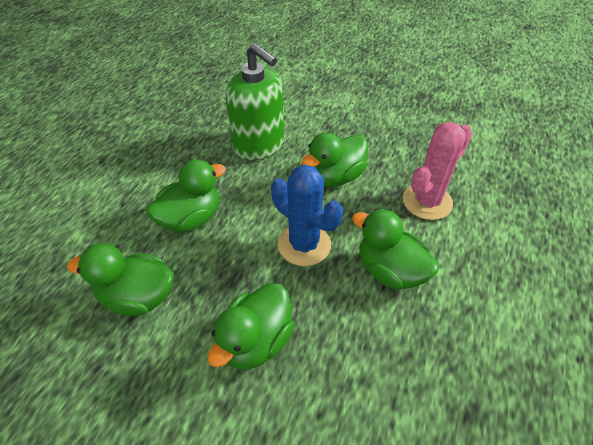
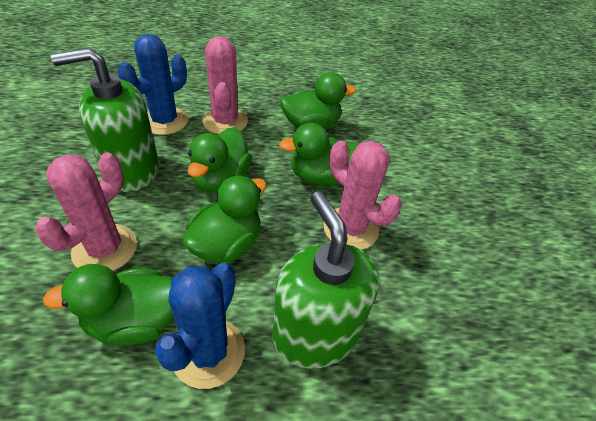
blue cactus: 1 -> 2
green soap dispenser: 1 -> 2
pink cactus: 1 -> 3

